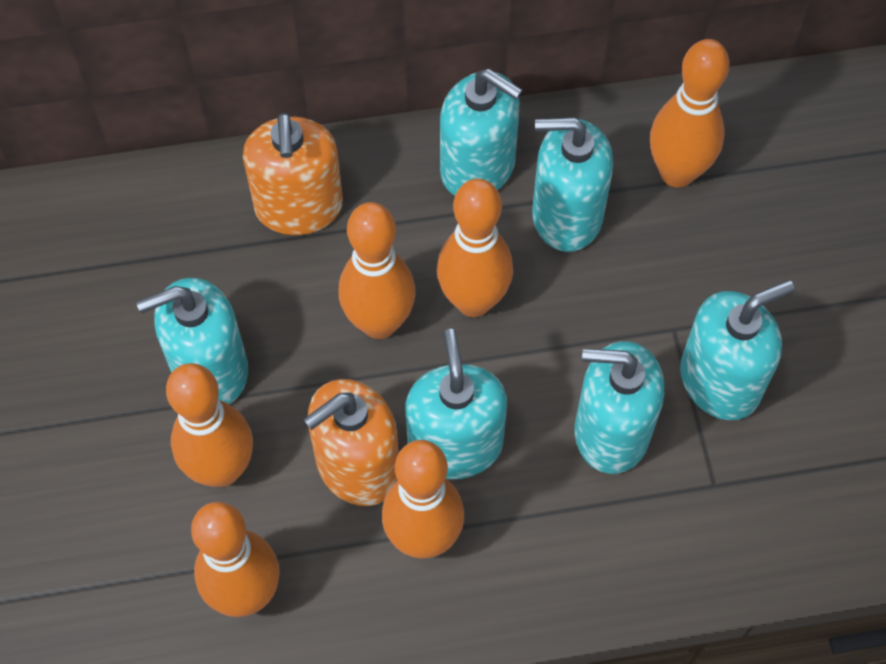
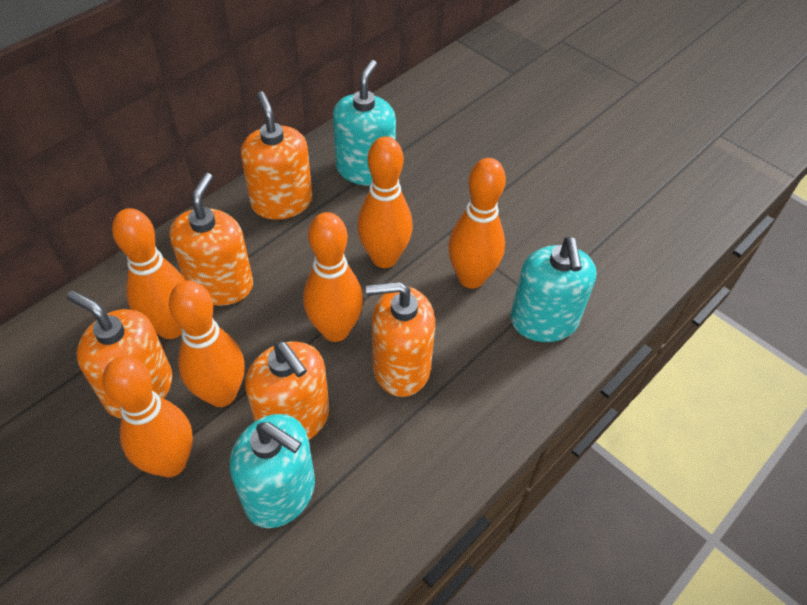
orange soap dispenser: 2 -> 5
turquoise soap dispenser: 6 -> 3

